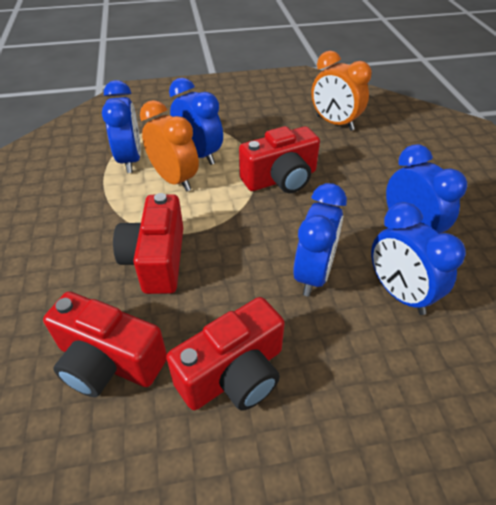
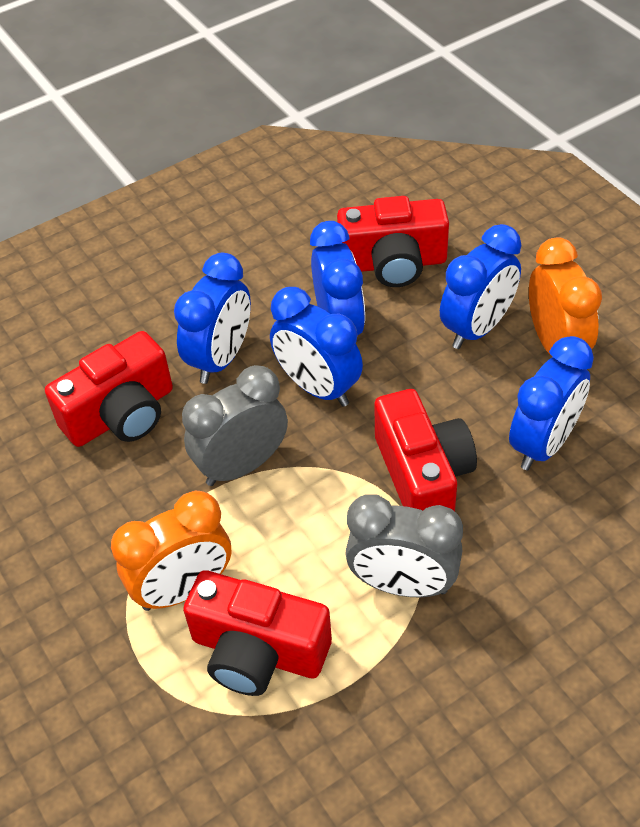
grey clock: 0 -> 2

